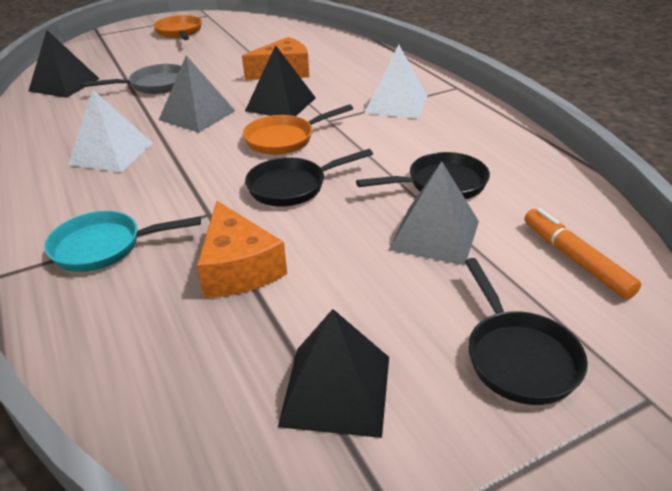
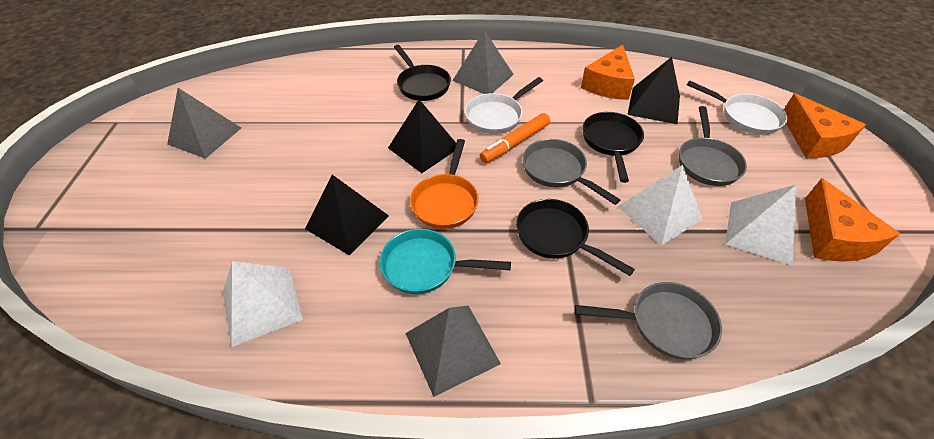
grey pan: 1 -> 3
grey pyramid: 2 -> 3
orange cheese: 2 -> 3
orange pan: 2 -> 1
white pan: 0 -> 2
white pyramid: 2 -> 3

